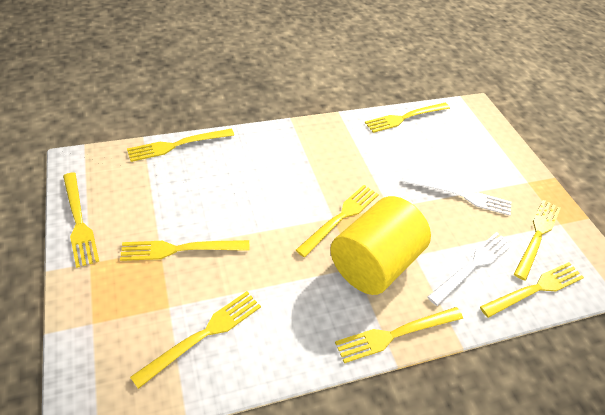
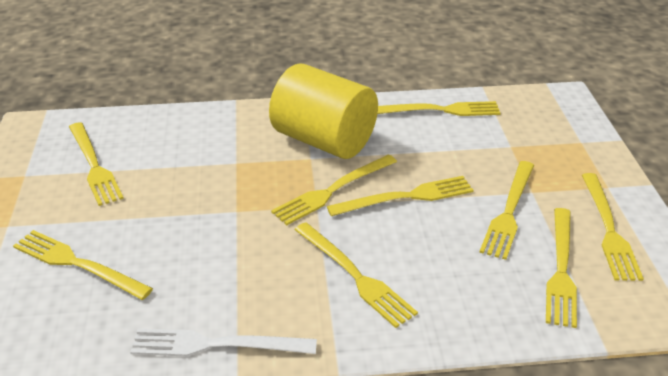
white fork: 2 -> 1

